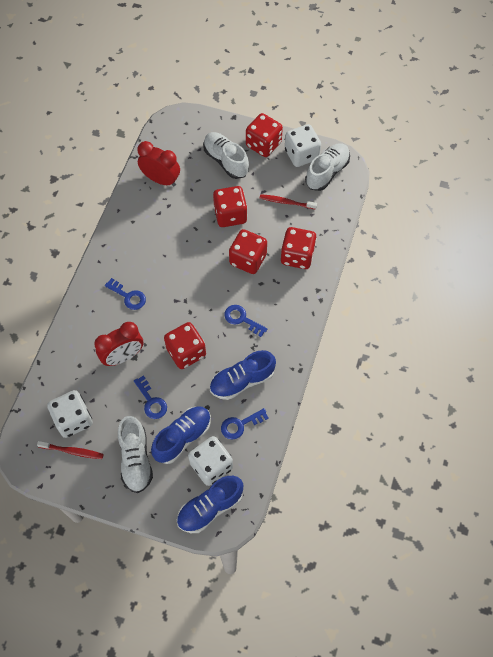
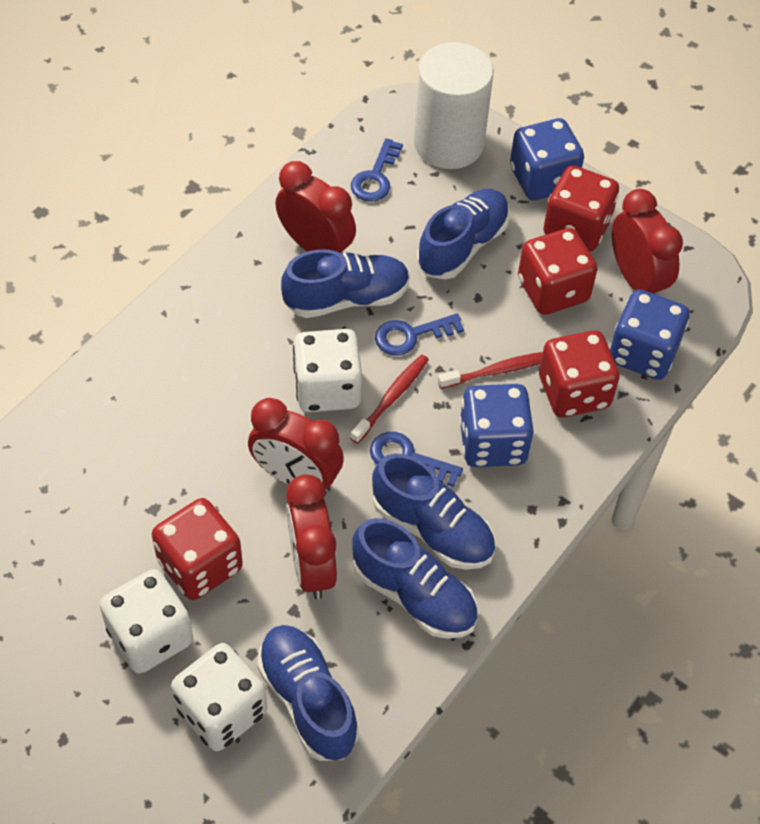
blue dice: 0 -> 3
blue key: 4 -> 3
blue shoe: 3 -> 5
red clock: 2 -> 4
red dice: 5 -> 4
white cylinder: 0 -> 1
white shoe: 3 -> 0

